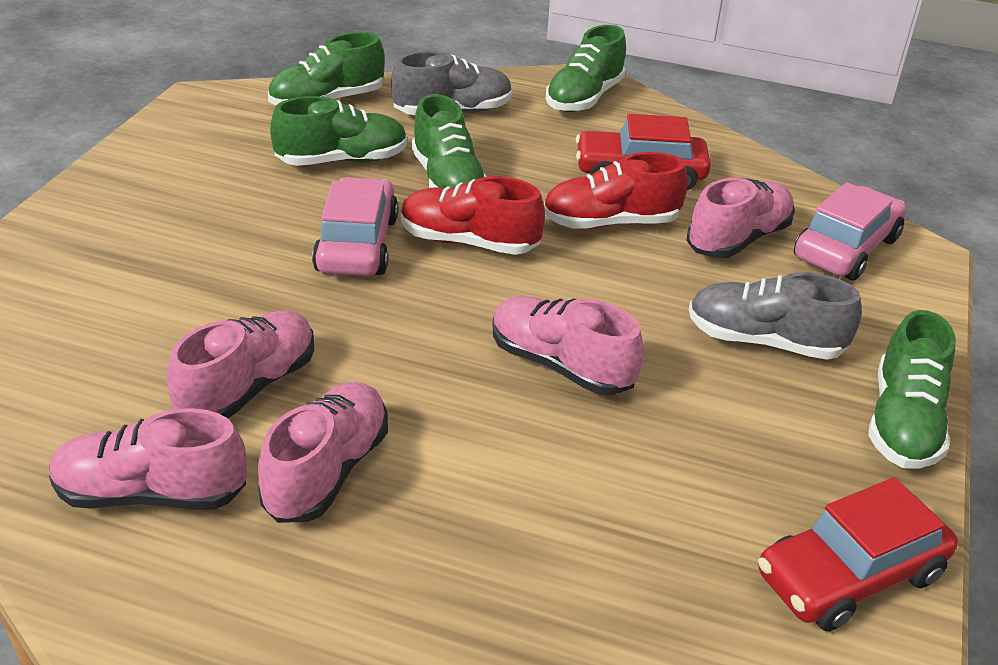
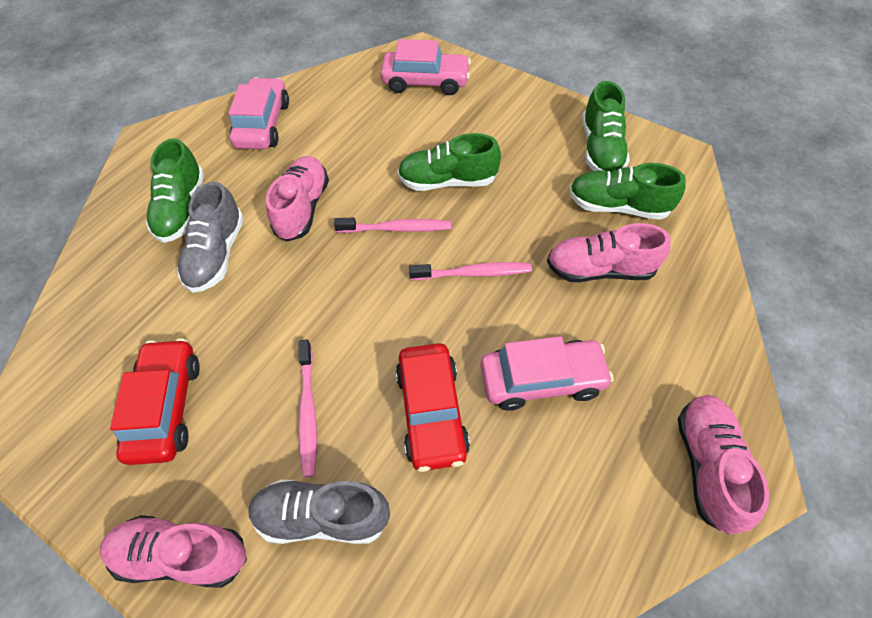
green shoe: 5 -> 4
pink car: 2 -> 3
pink shoe: 5 -> 4
pink toothbrush: 0 -> 3
red shoe: 2 -> 0

